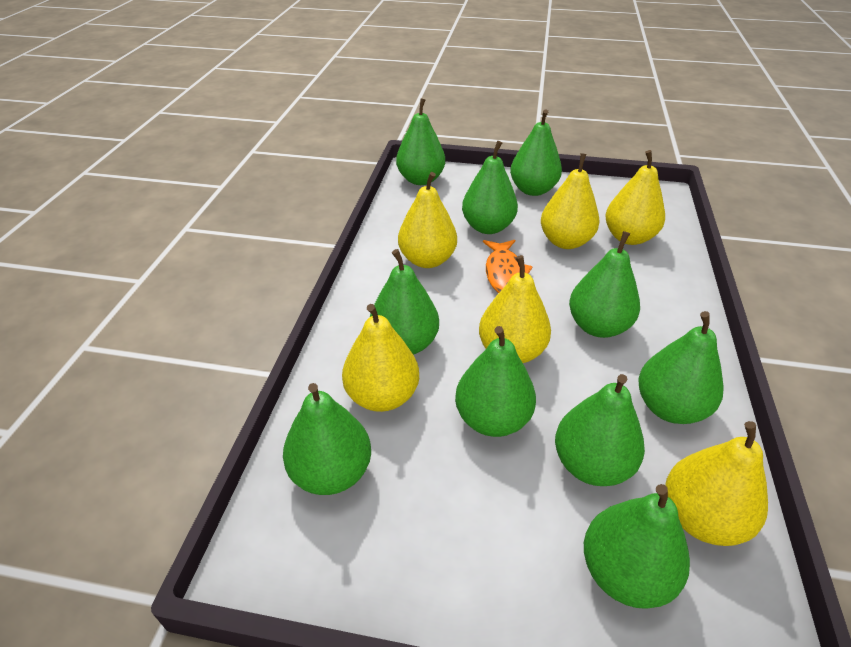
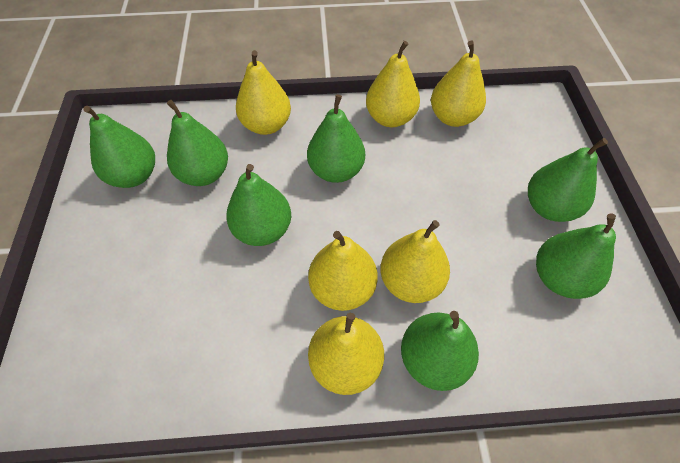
green pear: 10 -> 7
orange fish: 1 -> 0

